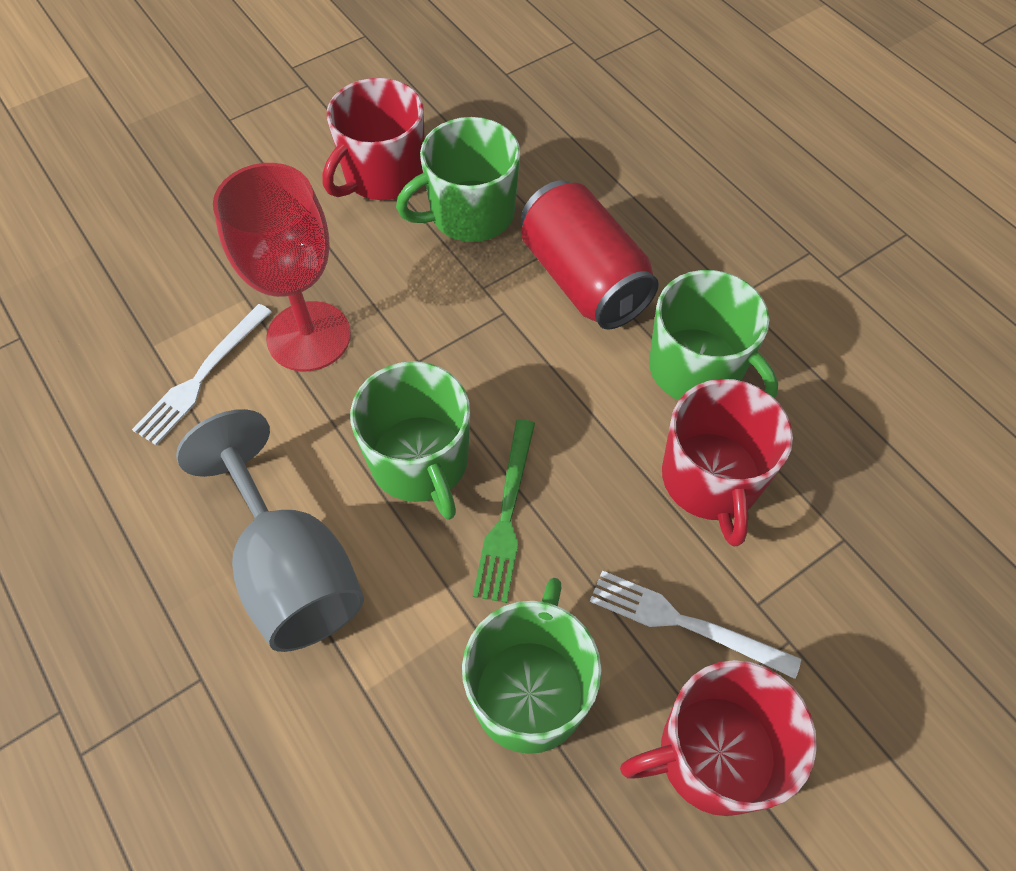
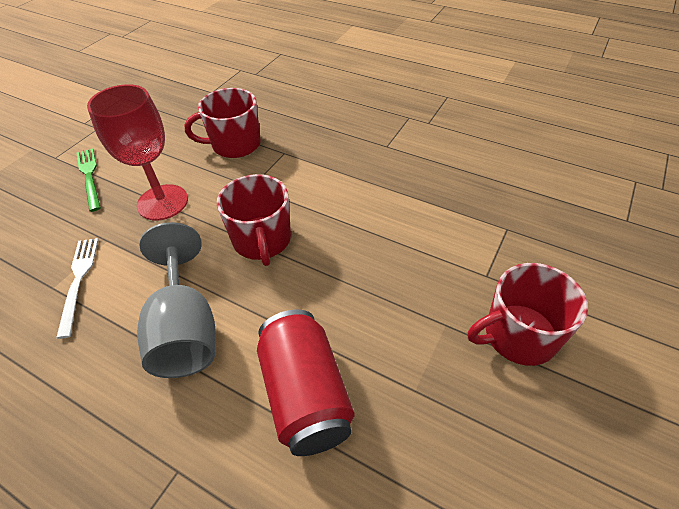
green mug: 4 -> 0
white fork: 2 -> 1

